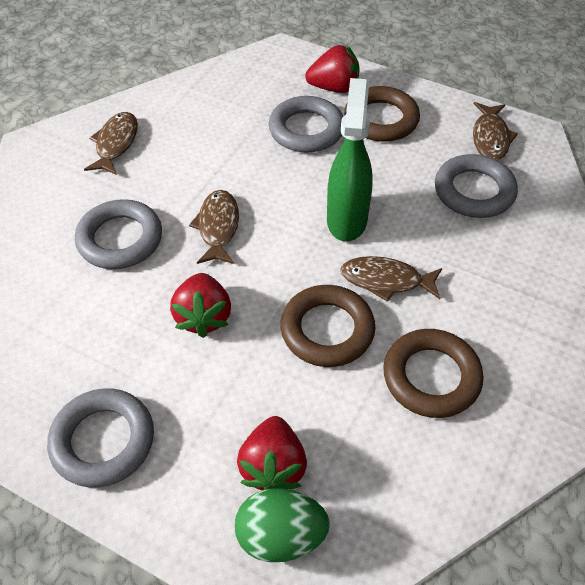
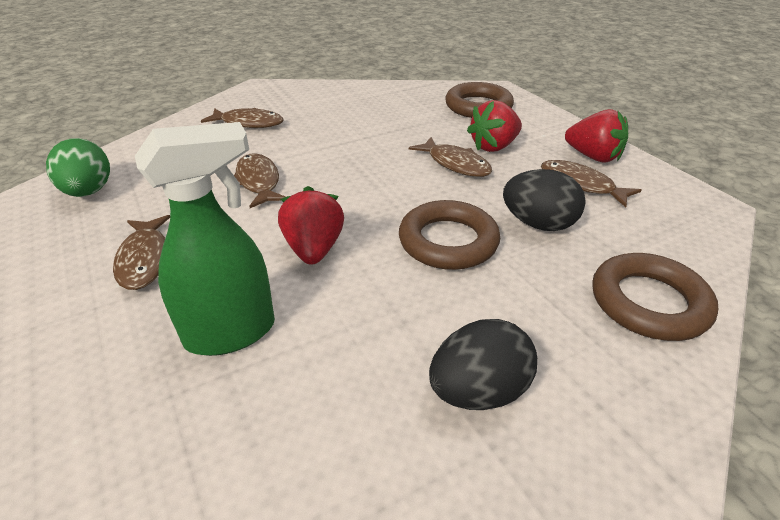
black egg: 0 -> 2
brown fish: 4 -> 5
grey ring: 4 -> 0

